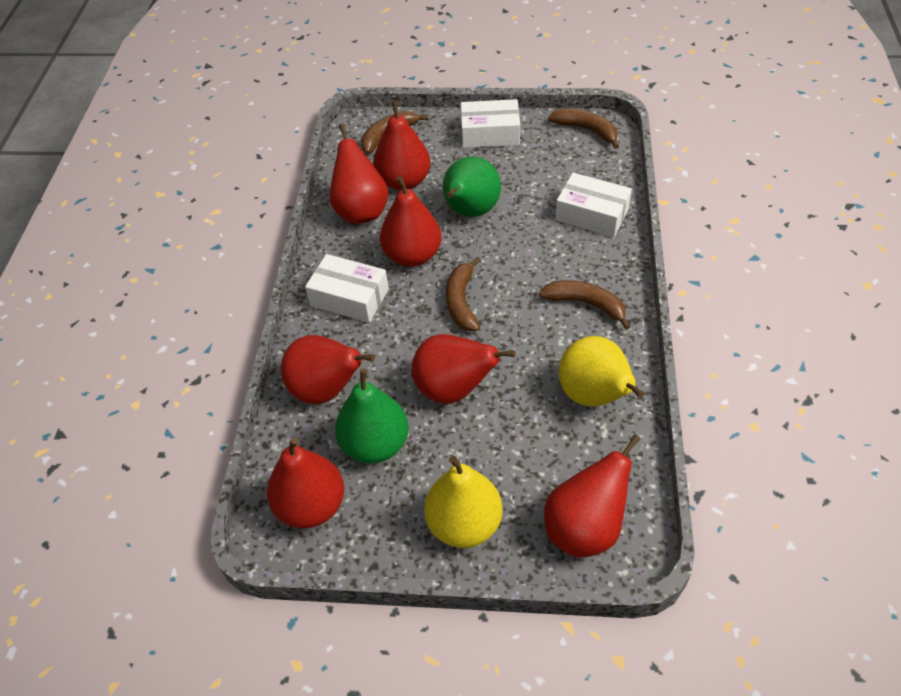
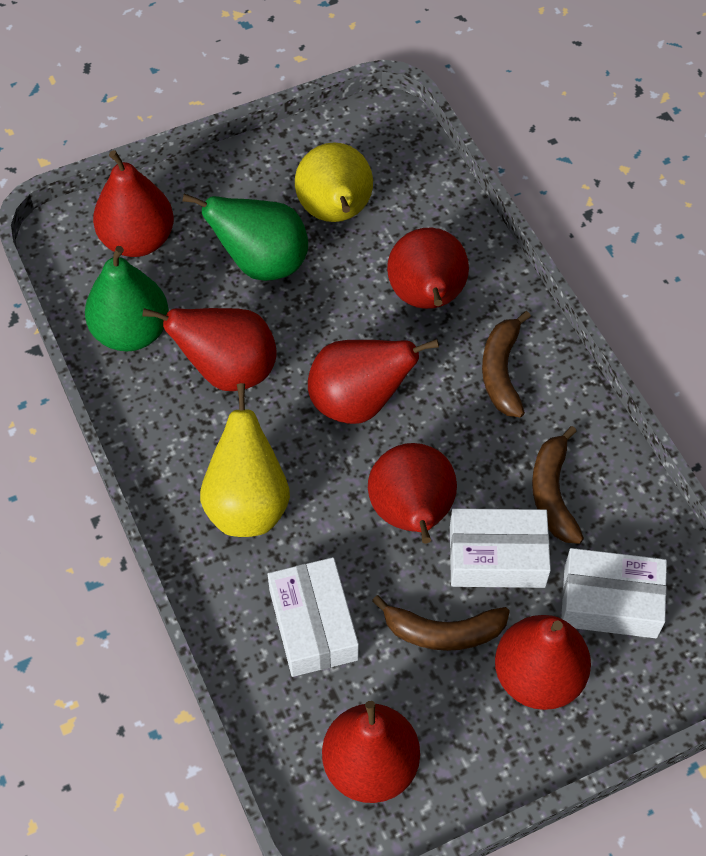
brown banana: 4 -> 3

